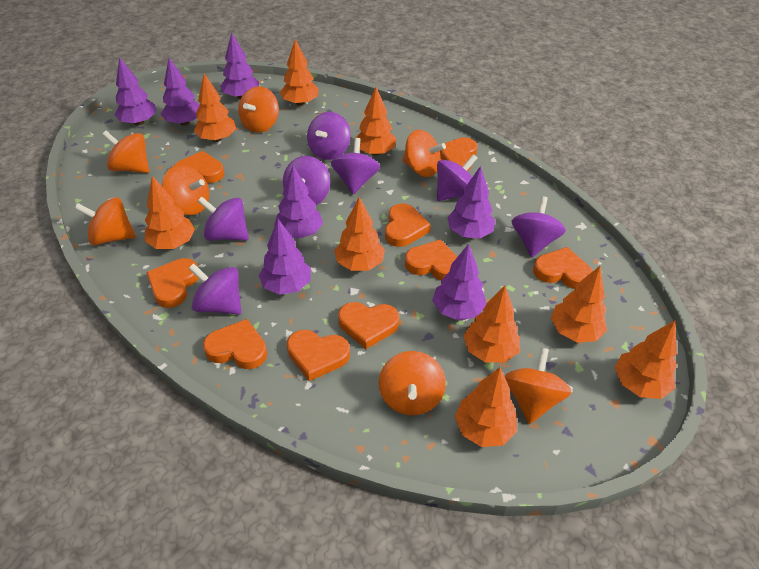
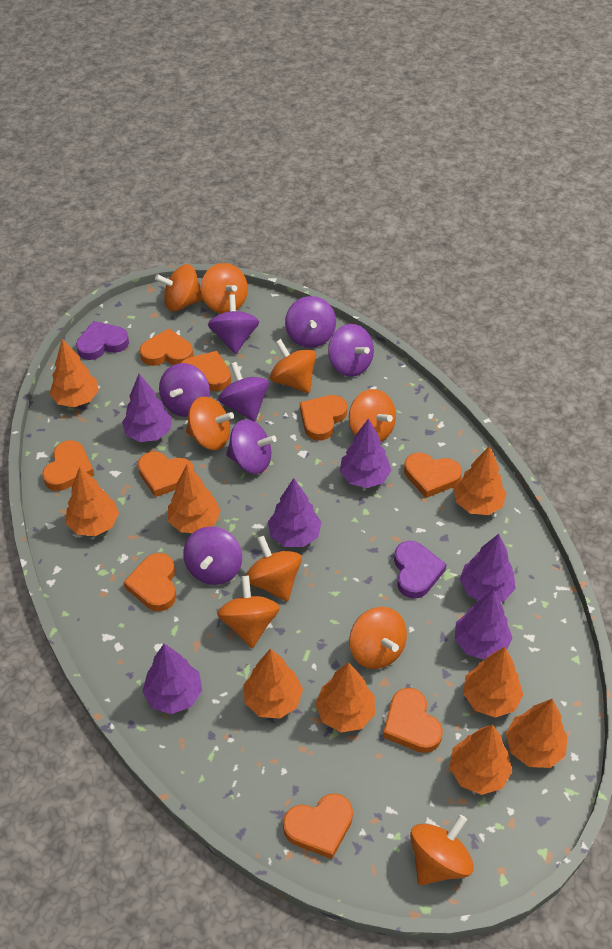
orange spinning top: 7 -> 9
purple heart: 0 -> 2
purple tree: 7 -> 6

